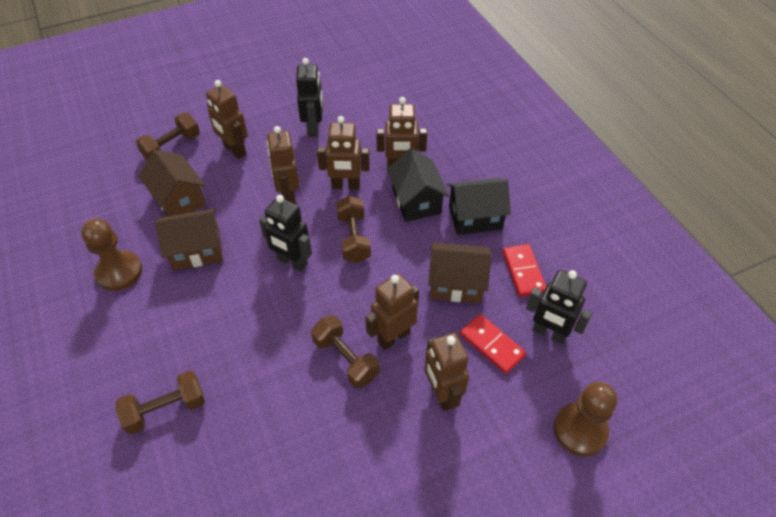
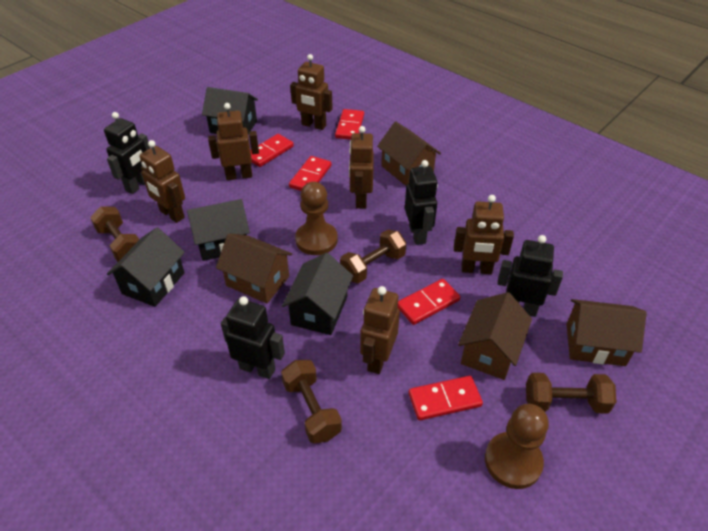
black house: 2 -> 4
black robot: 3 -> 4
brown house: 3 -> 4
red domino: 2 -> 5

